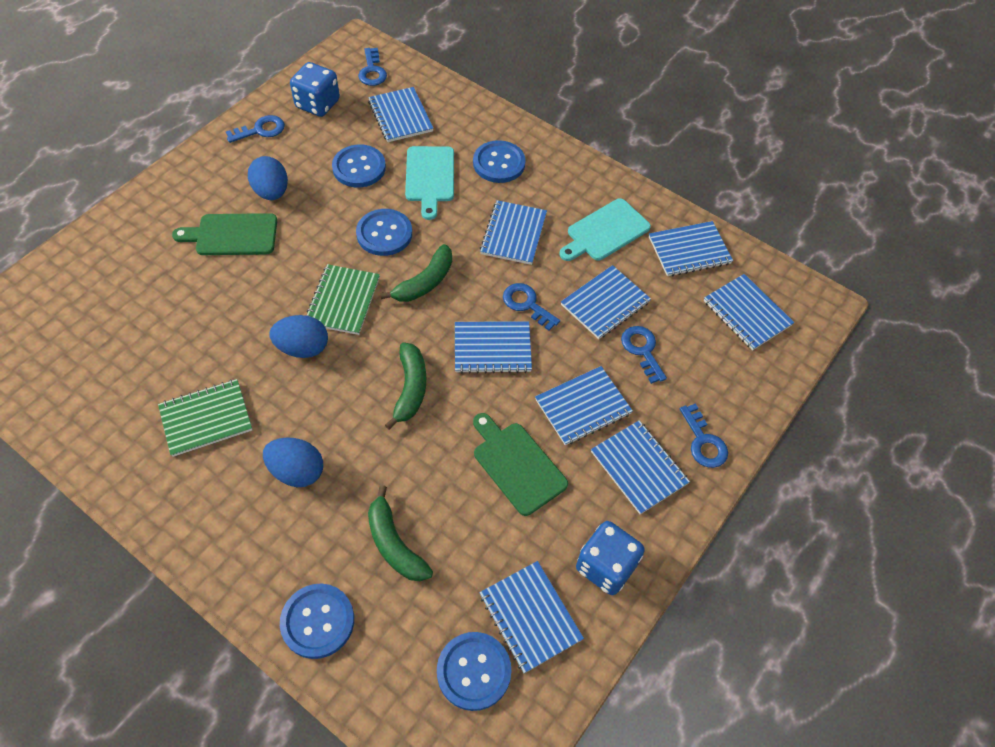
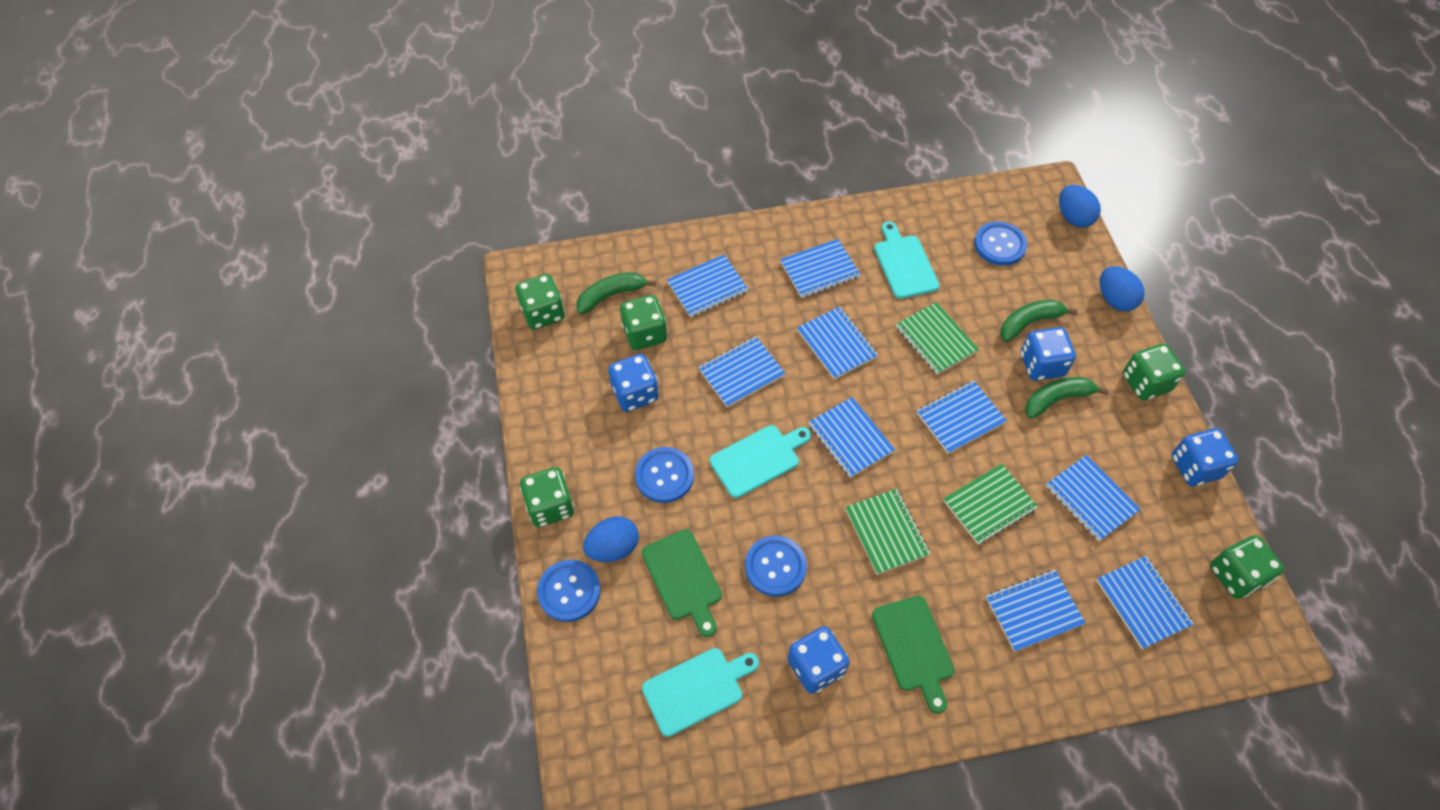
blue button: 5 -> 4
blue dice: 2 -> 4
blue key: 5 -> 0
green dice: 0 -> 5
green notebook: 2 -> 3
turquoise cutting board: 2 -> 3

